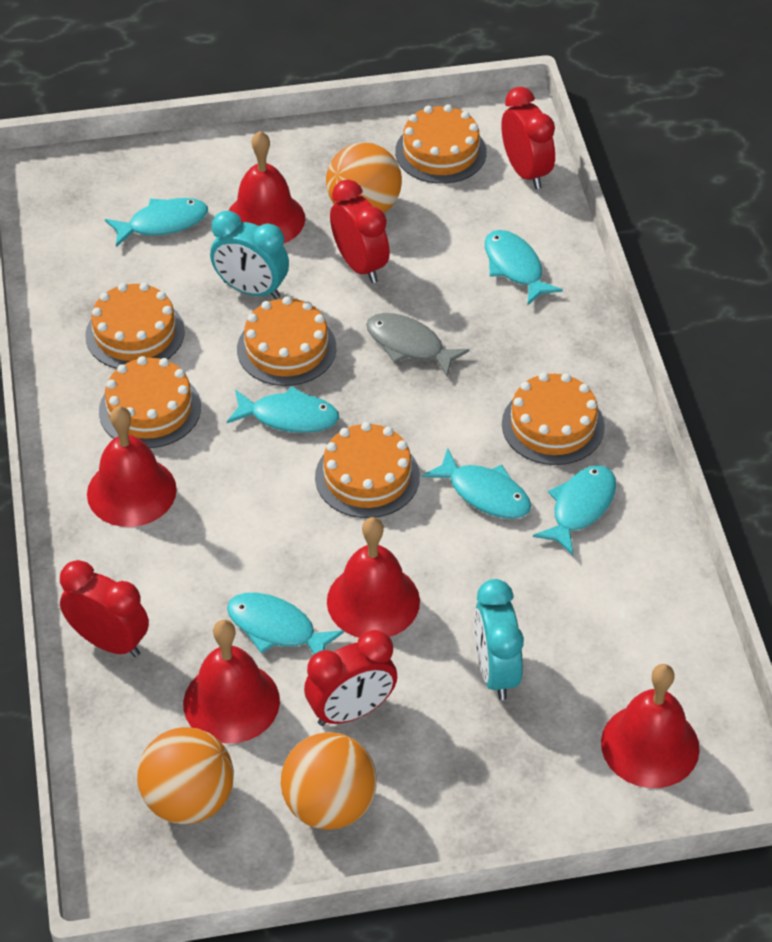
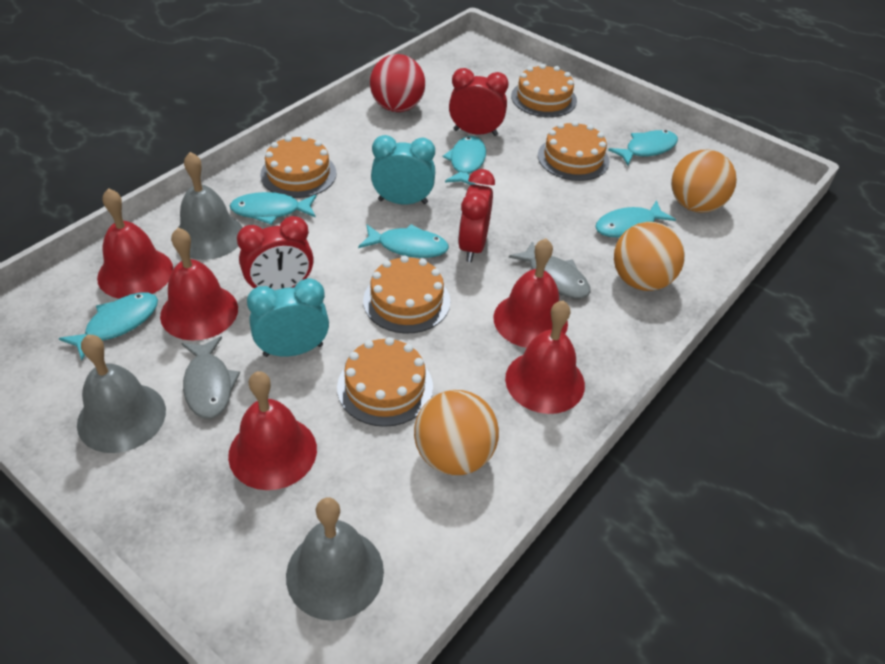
grey bell: 0 -> 3
grey fish: 1 -> 2
orange cake: 6 -> 5
red ball: 0 -> 1
red clock: 4 -> 3

